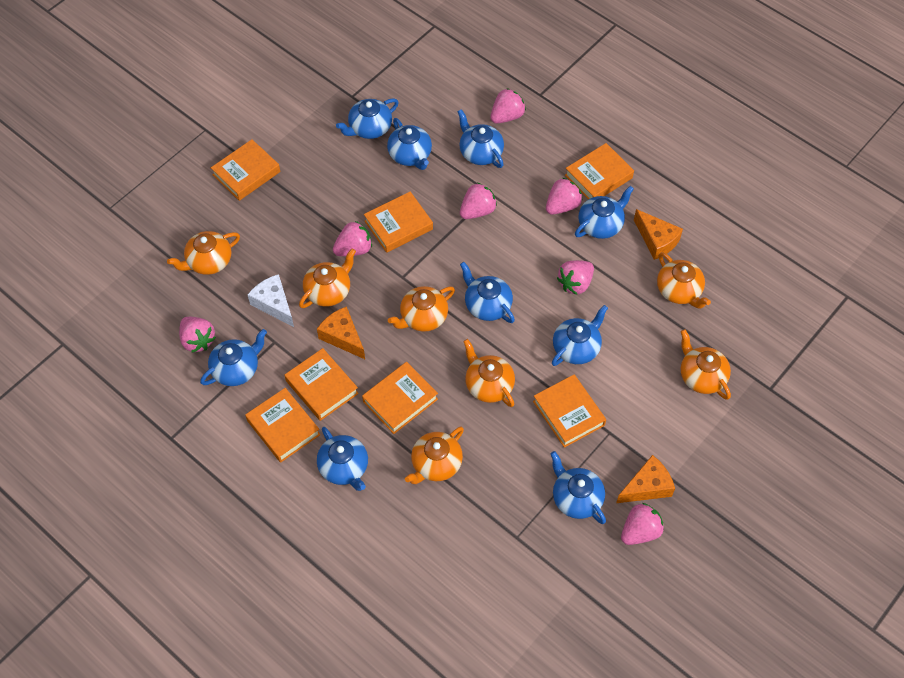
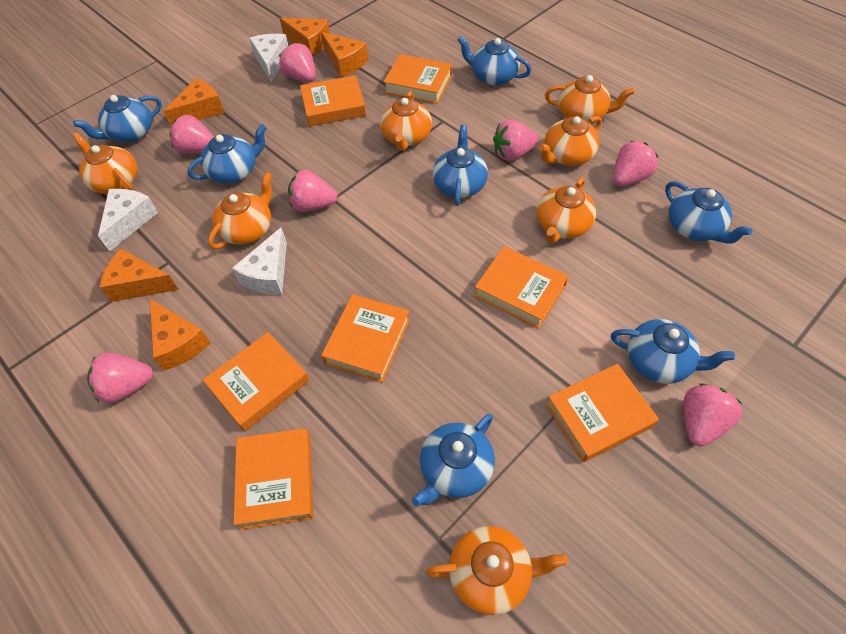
blue teapot: 9 -> 7
orange cheese: 3 -> 5
white cheese: 1 -> 3

